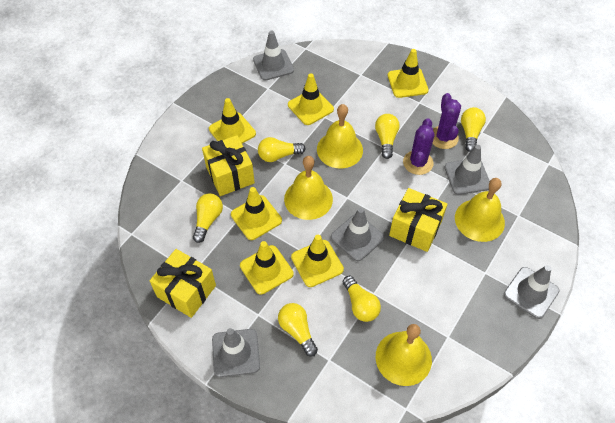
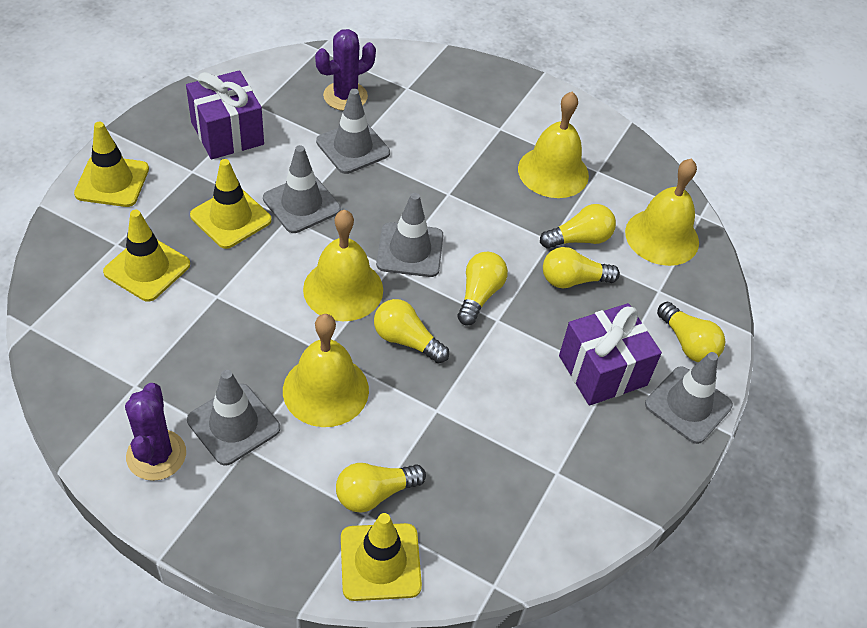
purple gift: 0 -> 2
yellow gift: 3 -> 0
yellow traffic cone: 6 -> 4

